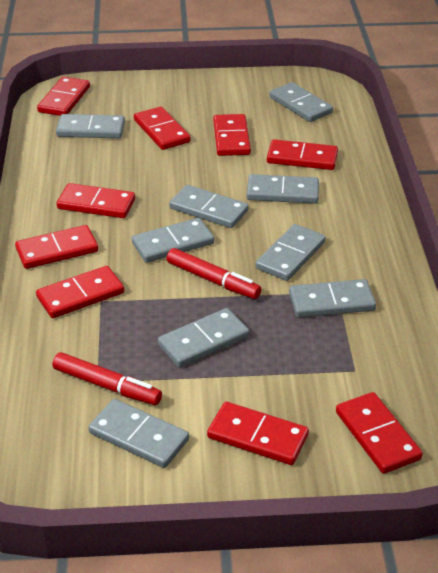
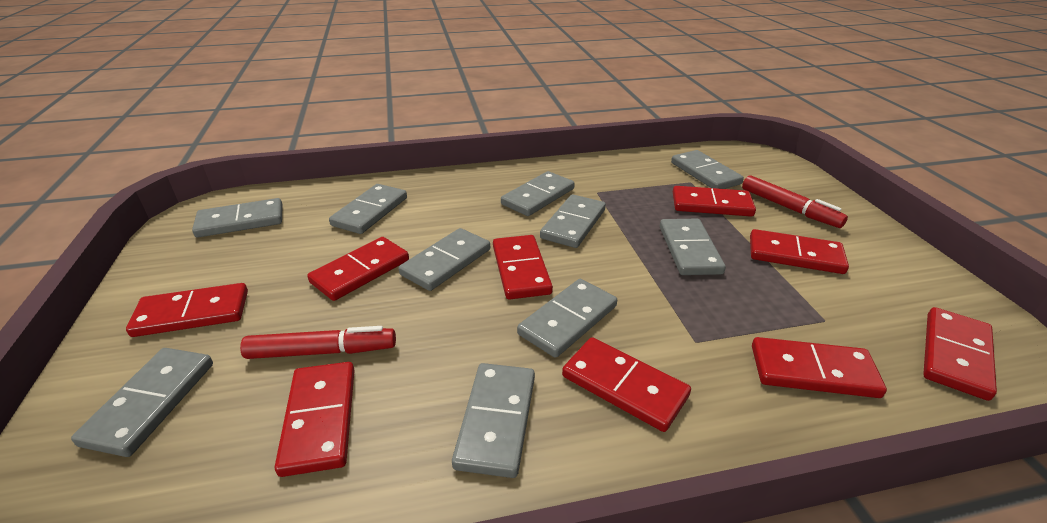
grey domino: 9 -> 10

